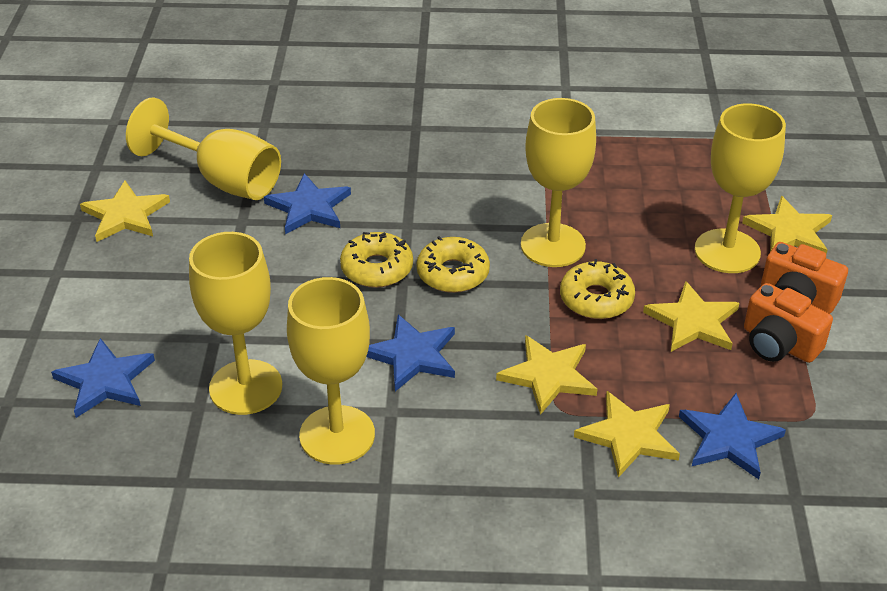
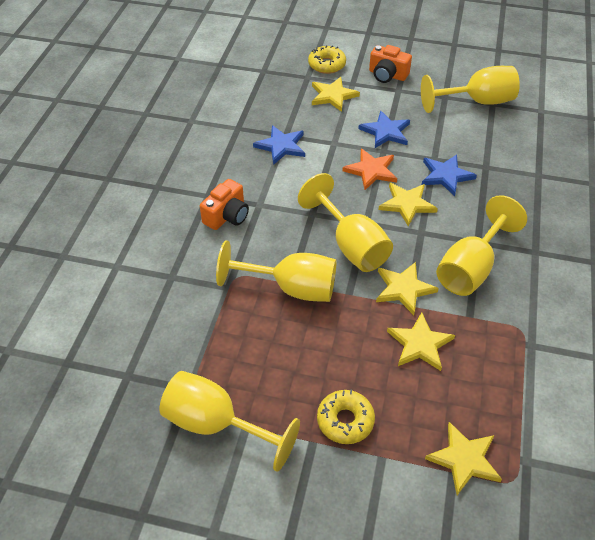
blue star: 4 -> 3
orange star: 0 -> 1
yellow donut: 3 -> 2

